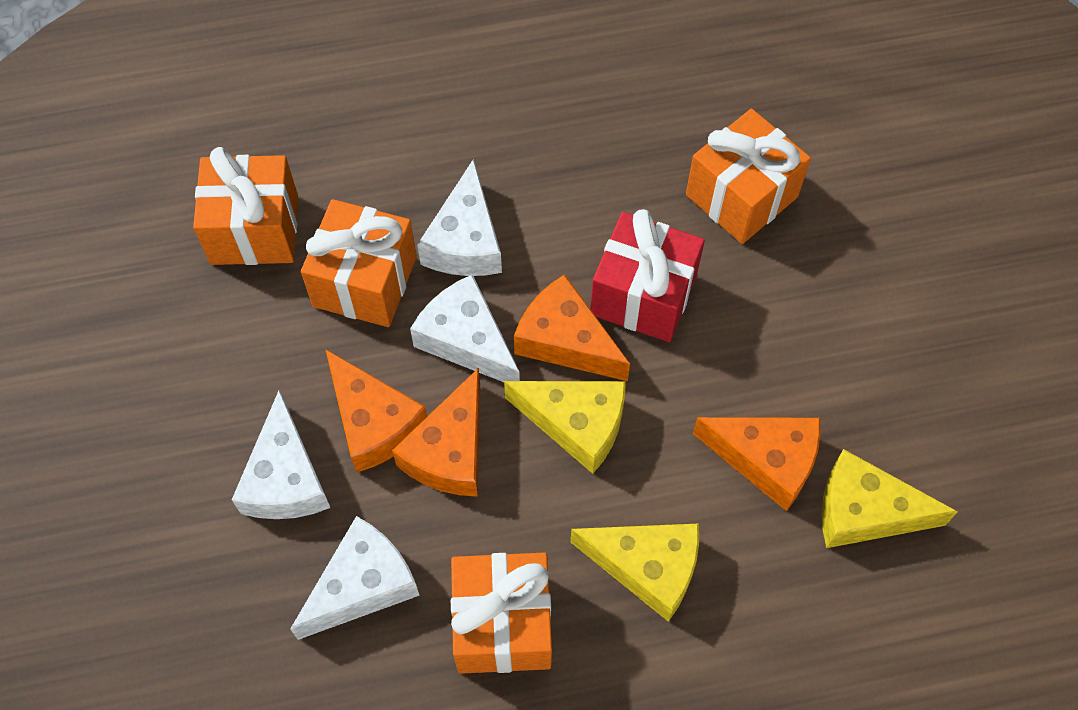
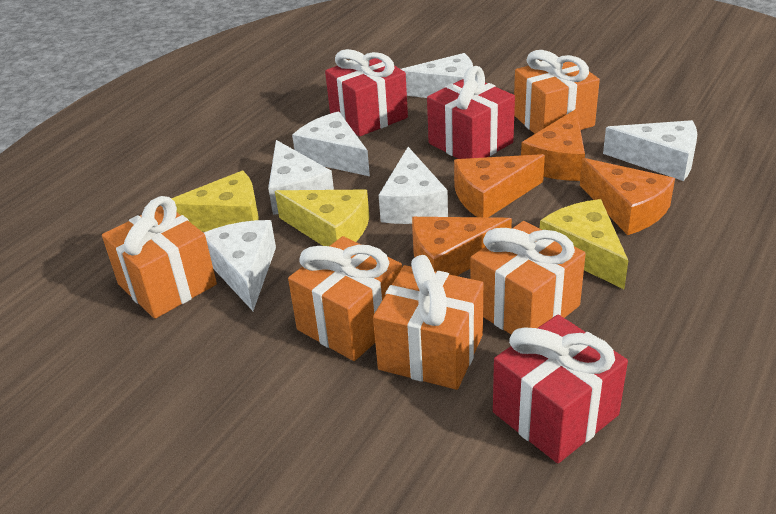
orange gift: 4 -> 5
red gift: 1 -> 3
white cheese: 4 -> 6

